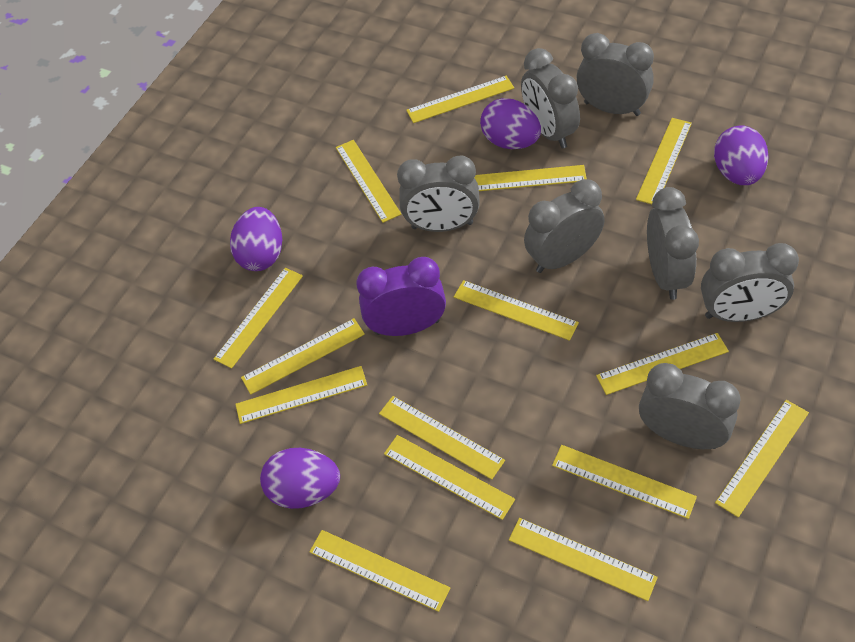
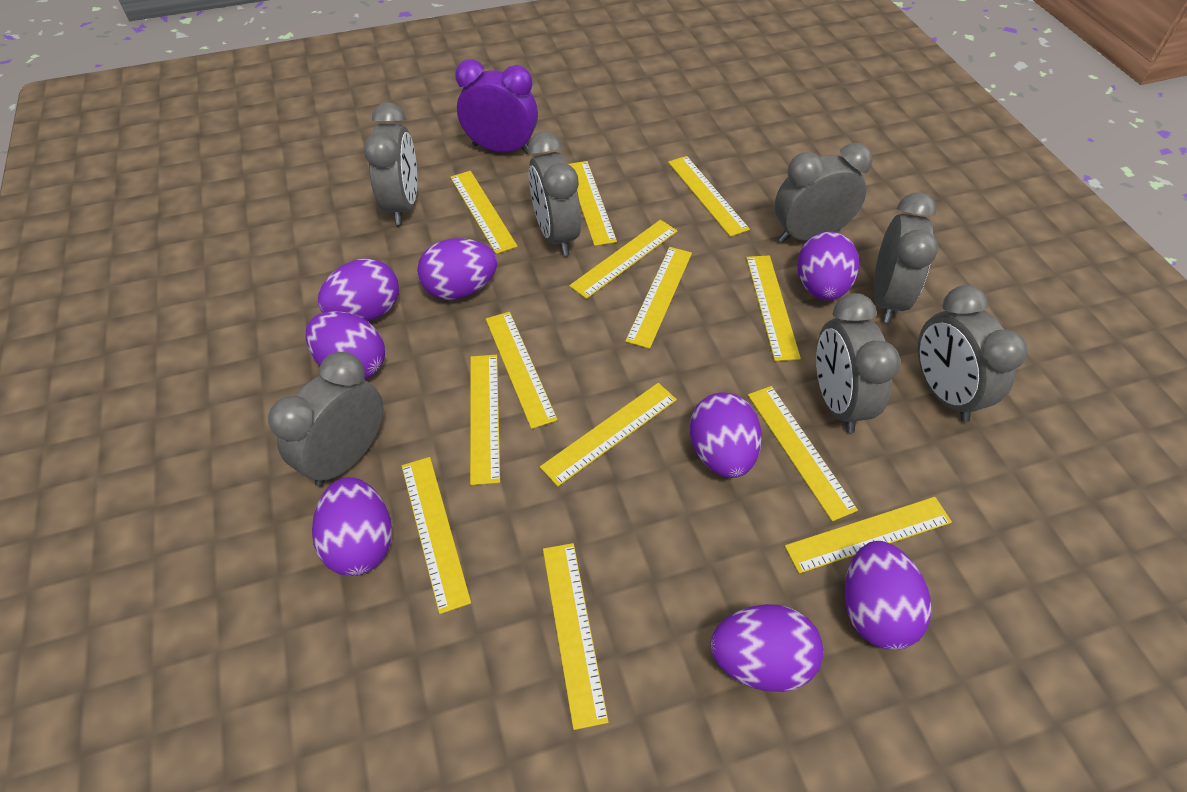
purple egg: 4 -> 8
yellow ruler: 15 -> 13

